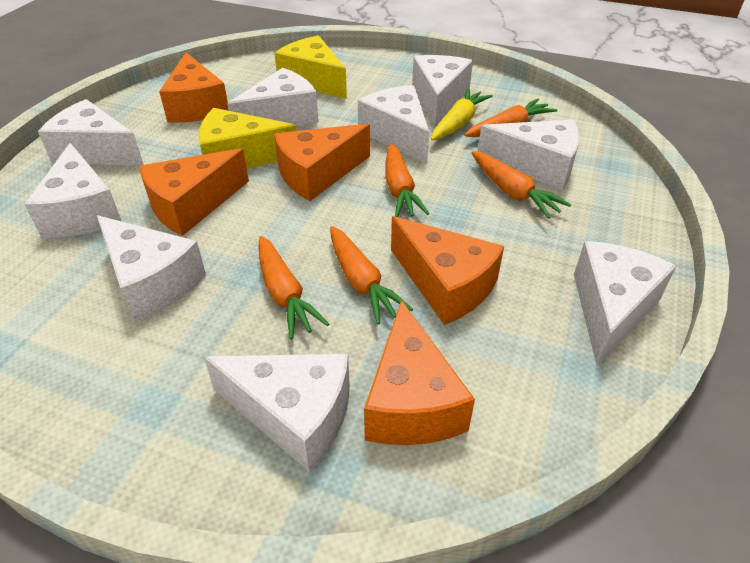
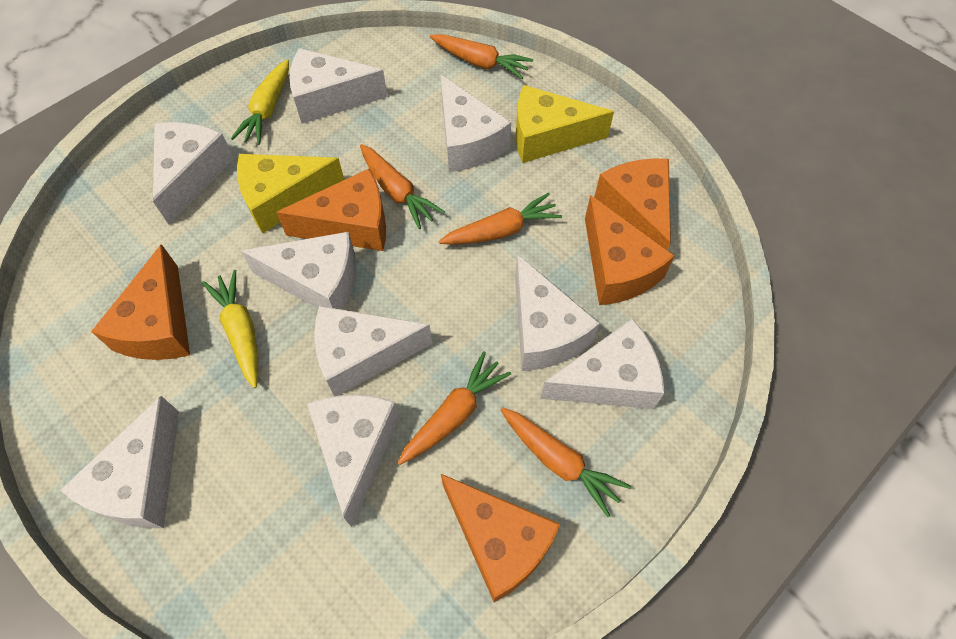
yellow carrot: 1 -> 2

